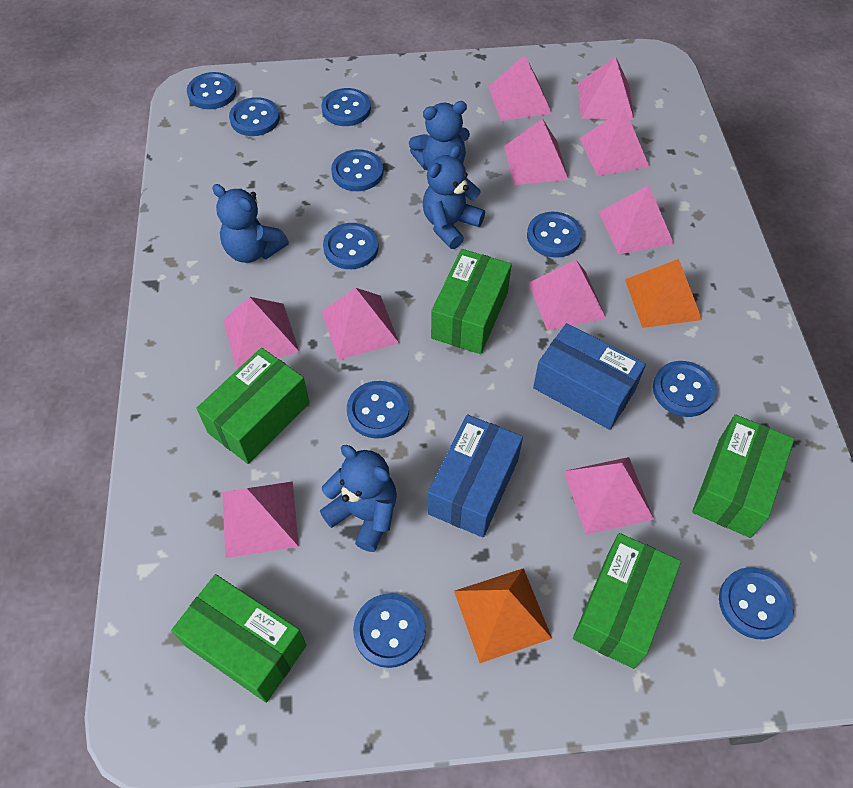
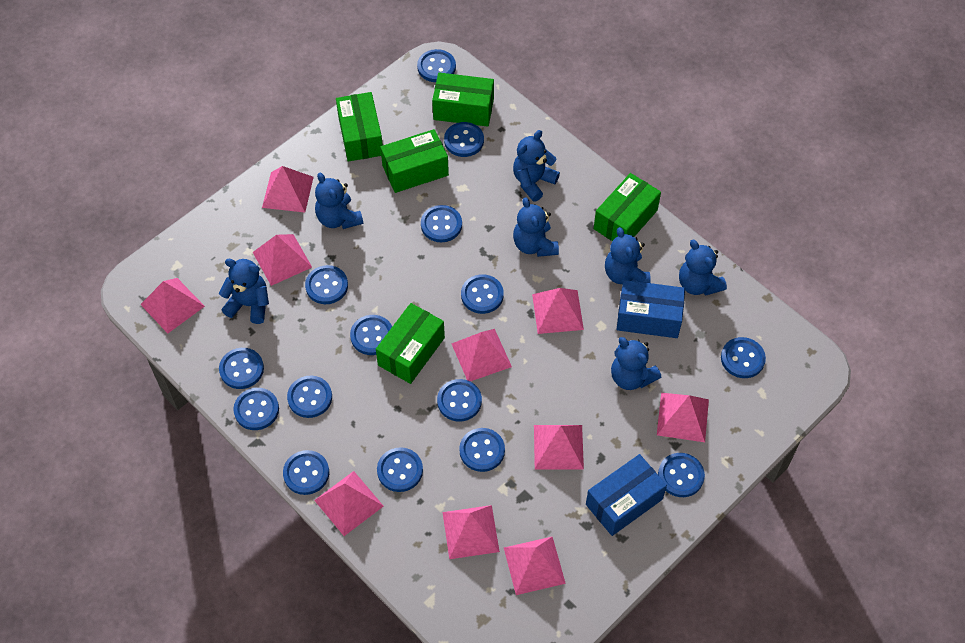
blue button: 10 -> 15
blue teddy bear: 4 -> 7
orange pyramid: 2 -> 0

